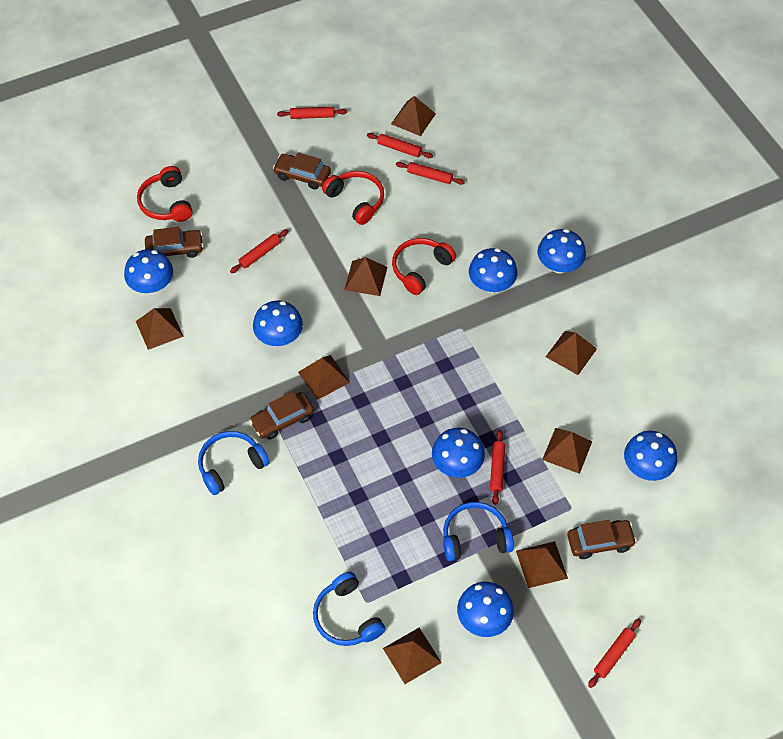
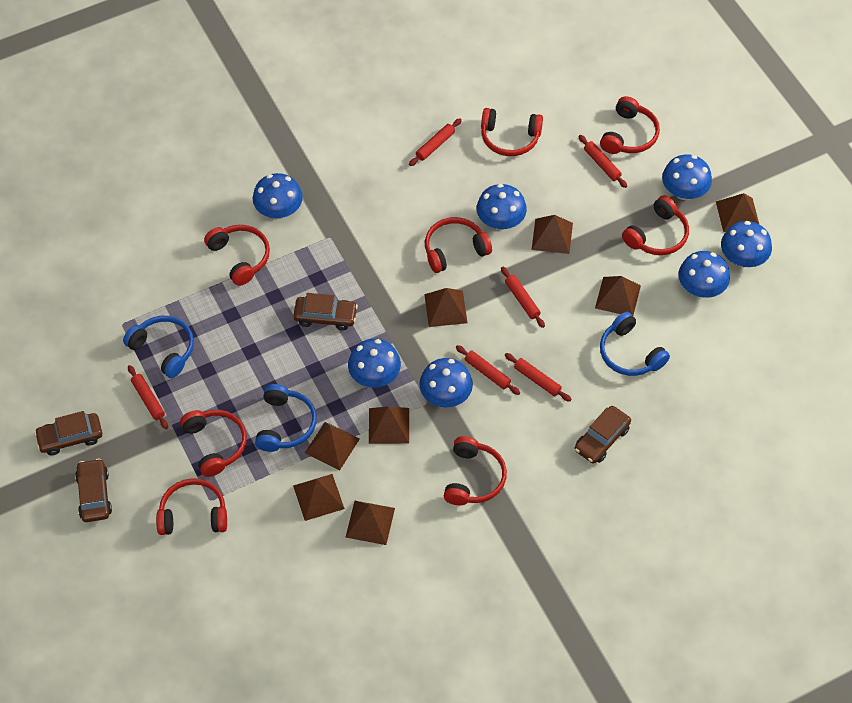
red headphones: 3 -> 8

